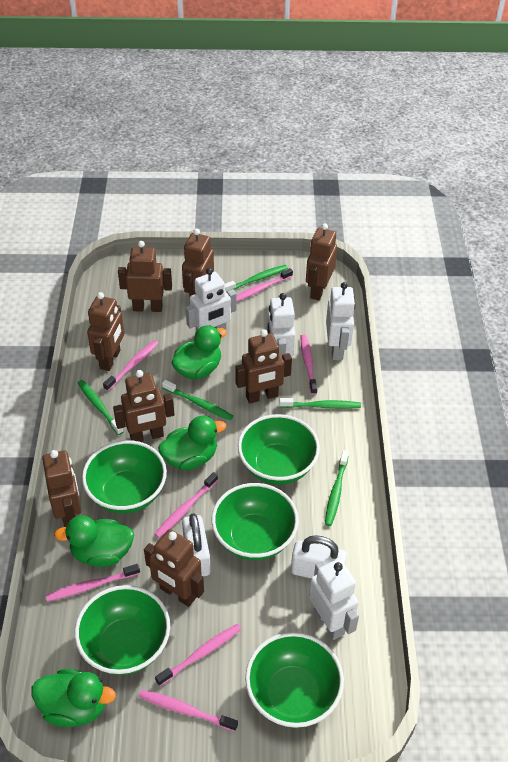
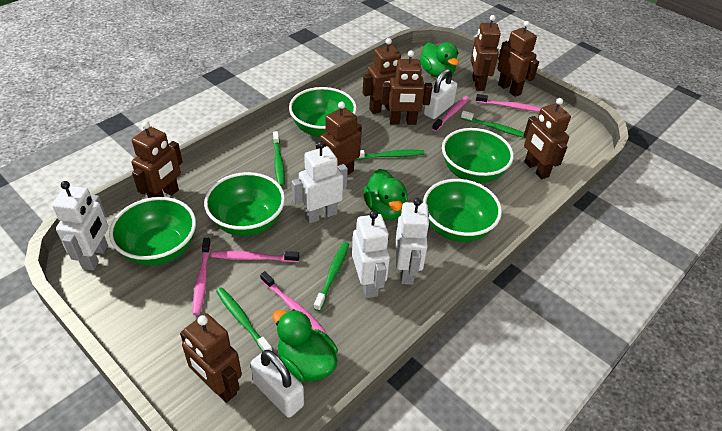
green duck: 4 -> 3
pink toothbrush: 7 -> 5

